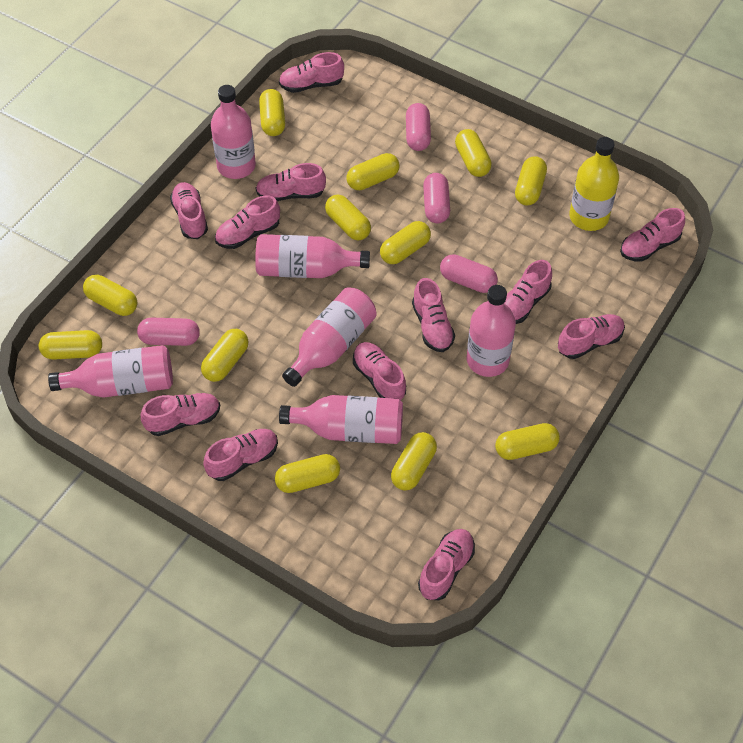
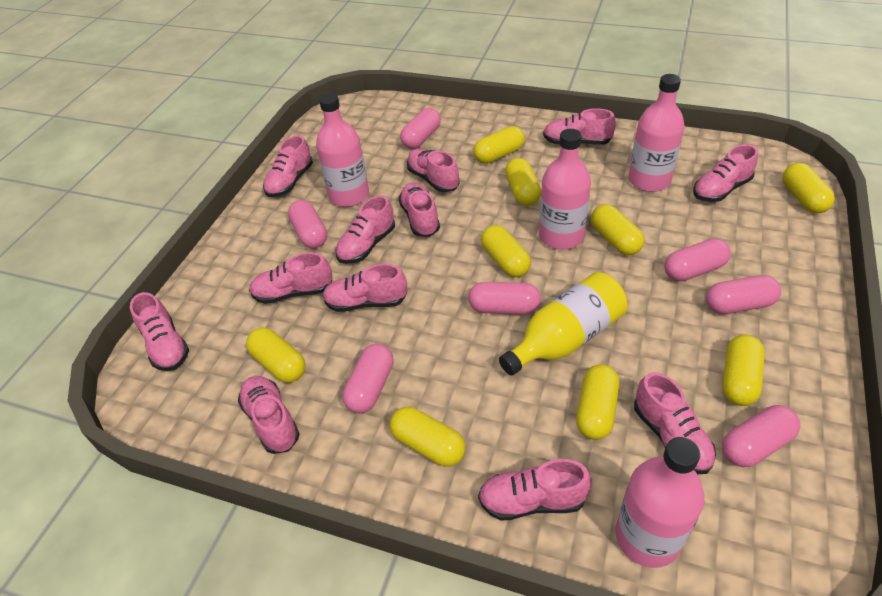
pink bottle: 6 -> 4
pink capsule: 4 -> 7
yellow capsule: 12 -> 9

